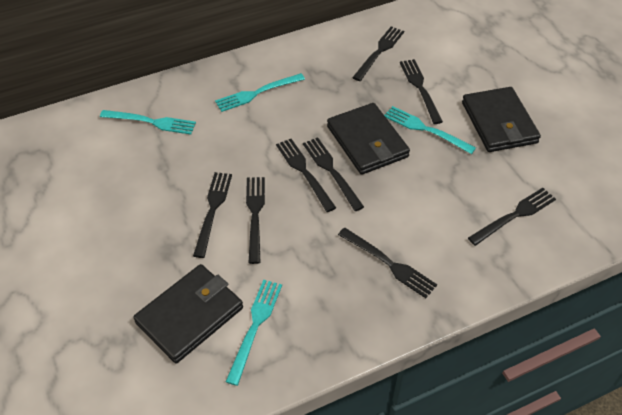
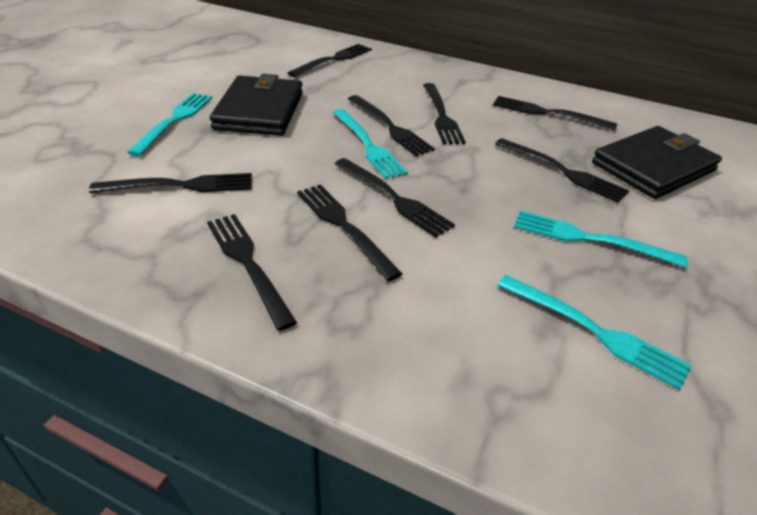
black fork: 8 -> 9
black wallet: 3 -> 2

